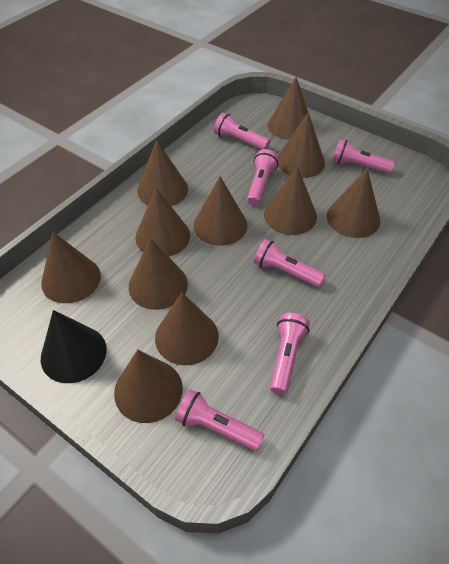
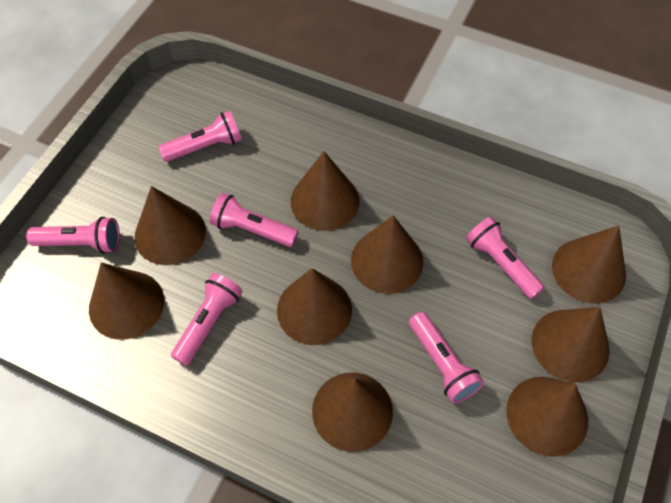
black cone: 1 -> 0
brown cone: 11 -> 9

